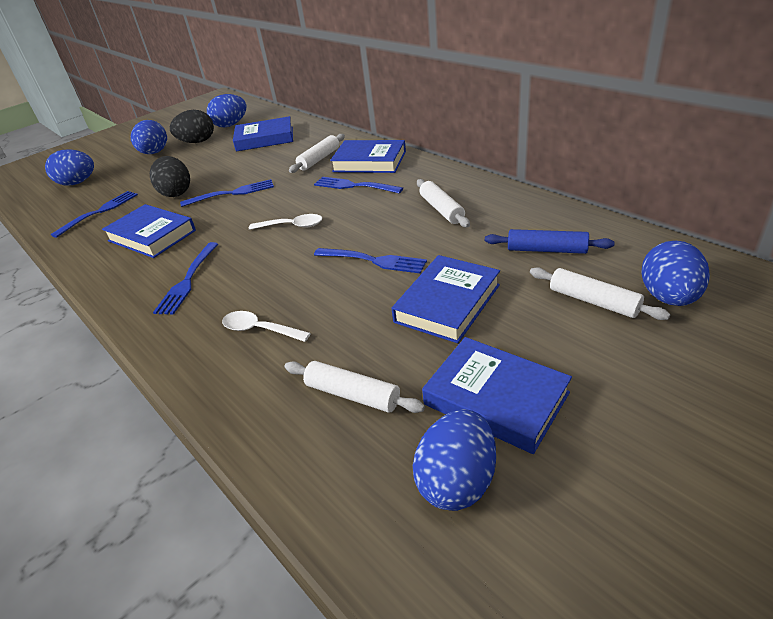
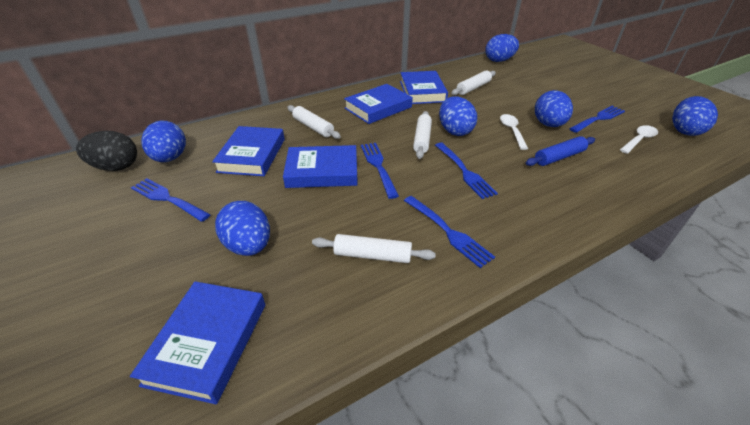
black egg: 2 -> 1
blue egg: 5 -> 6

